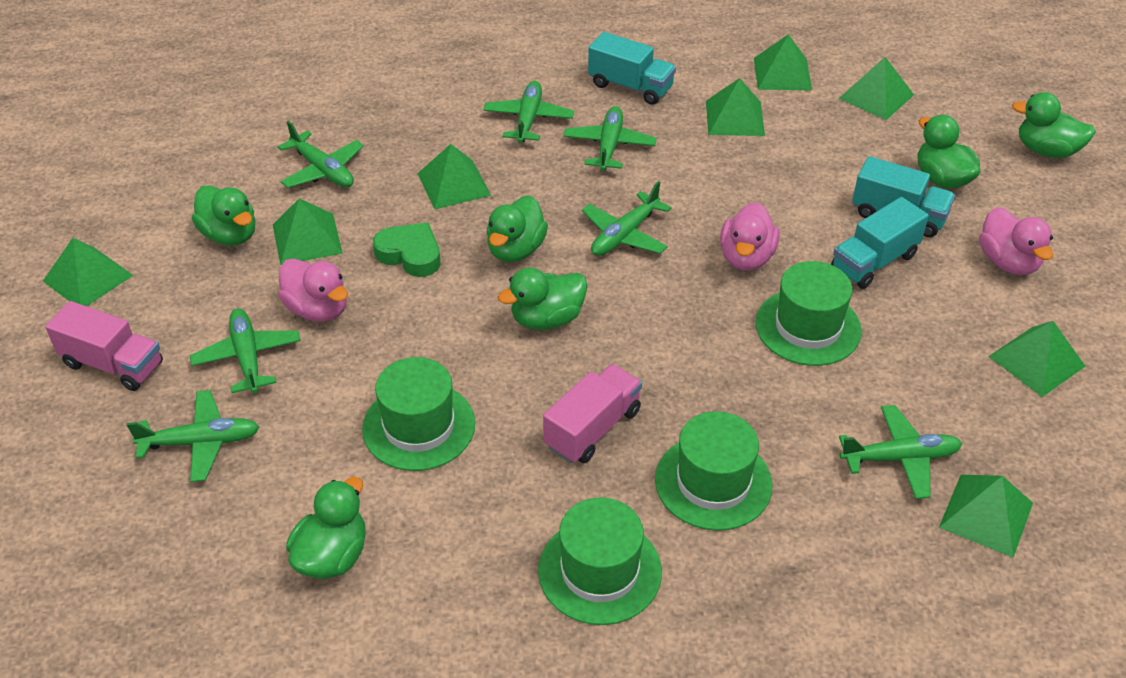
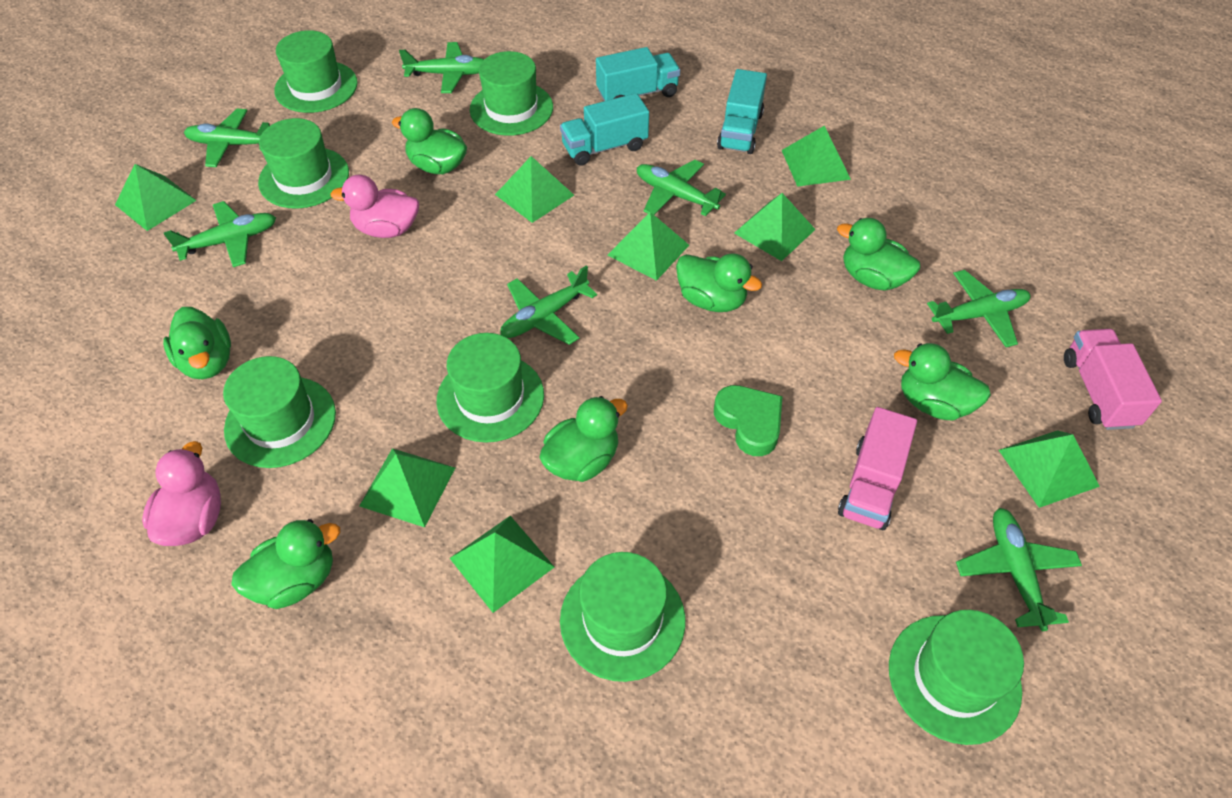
green duck: 6 -> 7
green hat: 4 -> 7
pink duck: 3 -> 2

